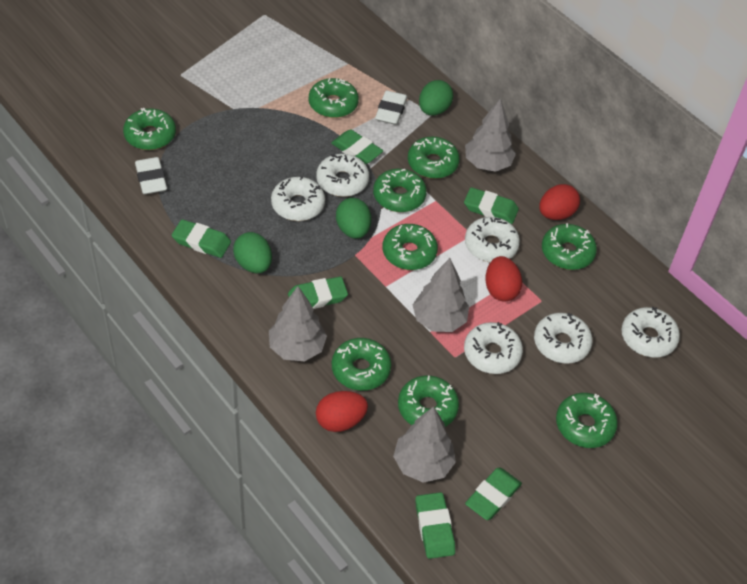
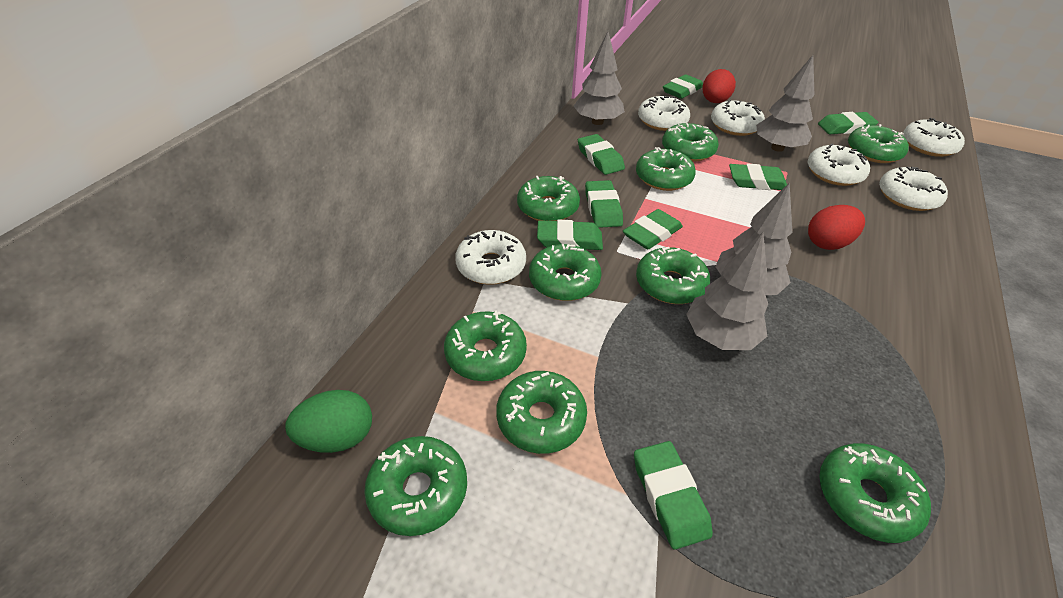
green donut: 9 -> 10
green egg: 3 -> 1
green eraser: 6 -> 8
red egg: 3 -> 2
white eraser: 2 -> 0

